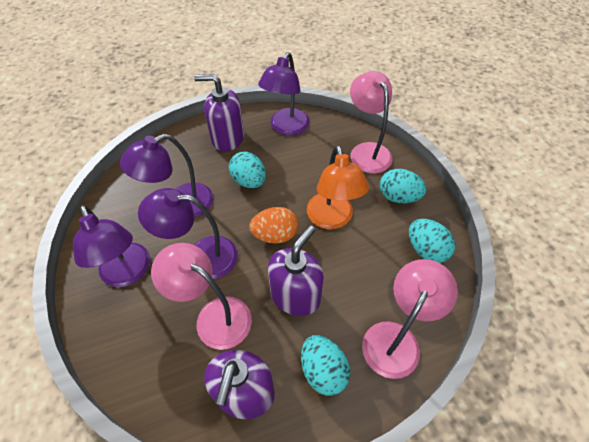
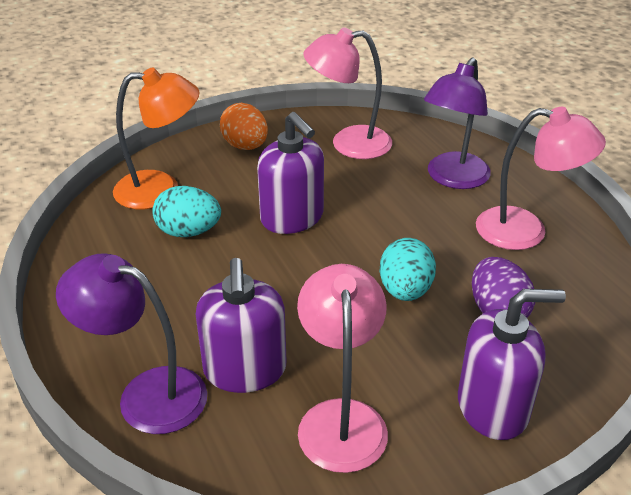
purple egg: 0 -> 1
purple lamp: 4 -> 2
turquoise egg: 4 -> 2

